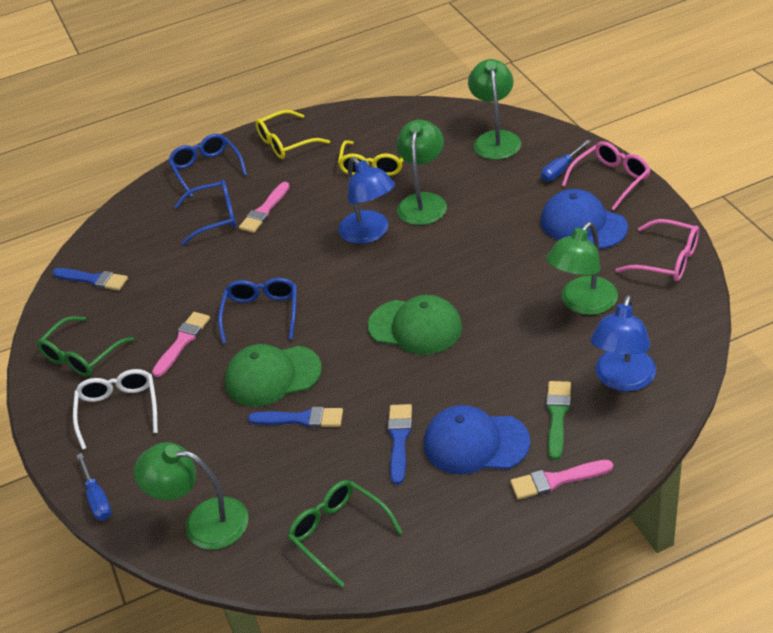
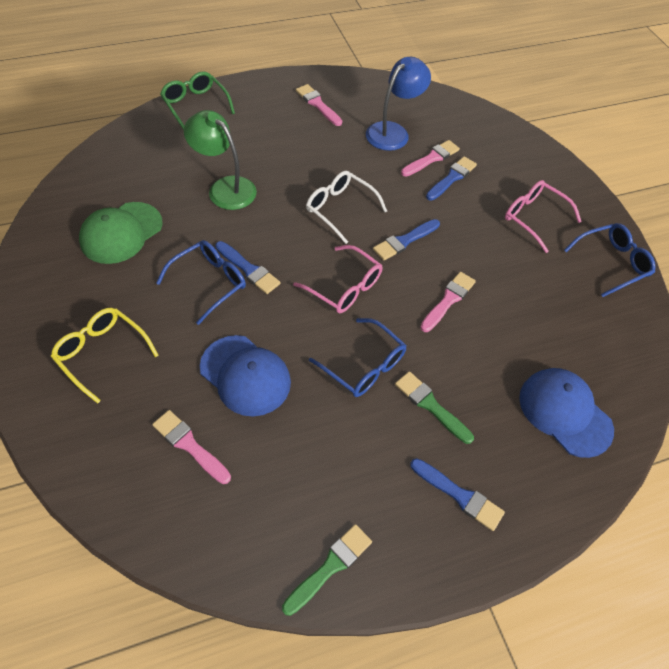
blue brush: 3 -> 4
blue lamp: 2 -> 1
blue screwdriver: 2 -> 0
green brush: 1 -> 2
green cap: 2 -> 1
green glasses: 2 -> 1
green lamp: 4 -> 1
pink brush: 3 -> 4
yellow glasses: 2 -> 1

